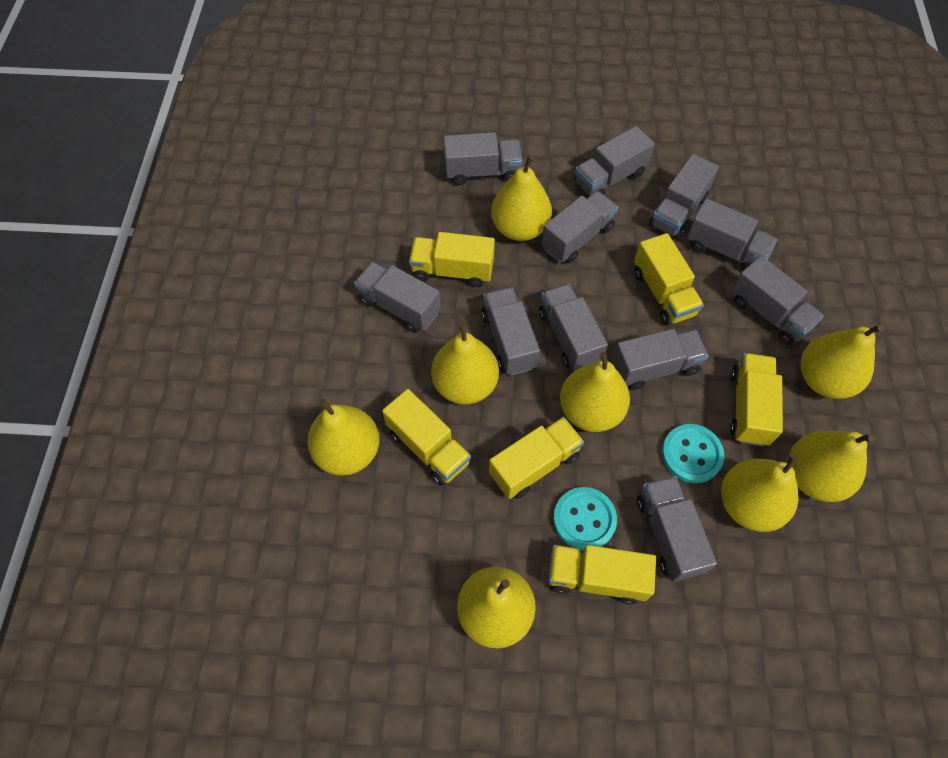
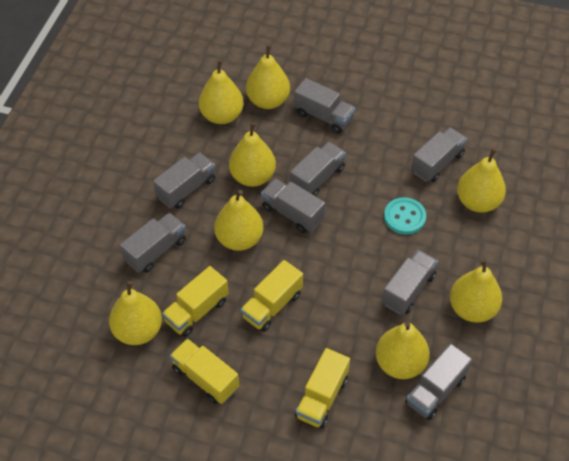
grey truck: 11 -> 8
turquoise button: 2 -> 1
yellow truck: 6 -> 4

